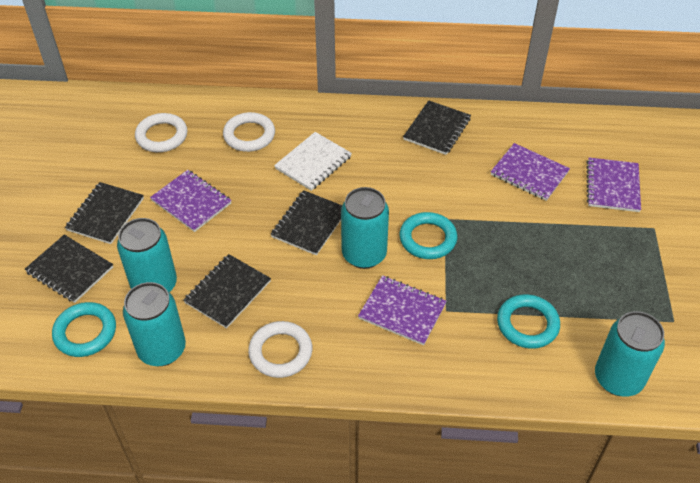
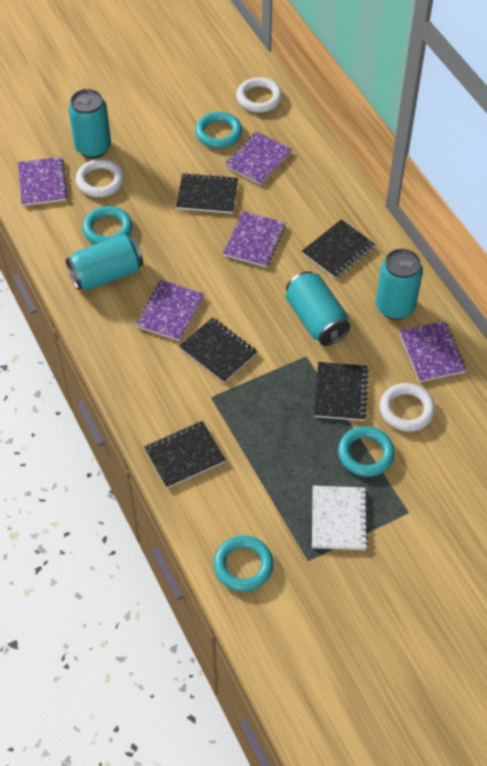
purple notebook: 4 -> 5
turquoise ring: 3 -> 4

